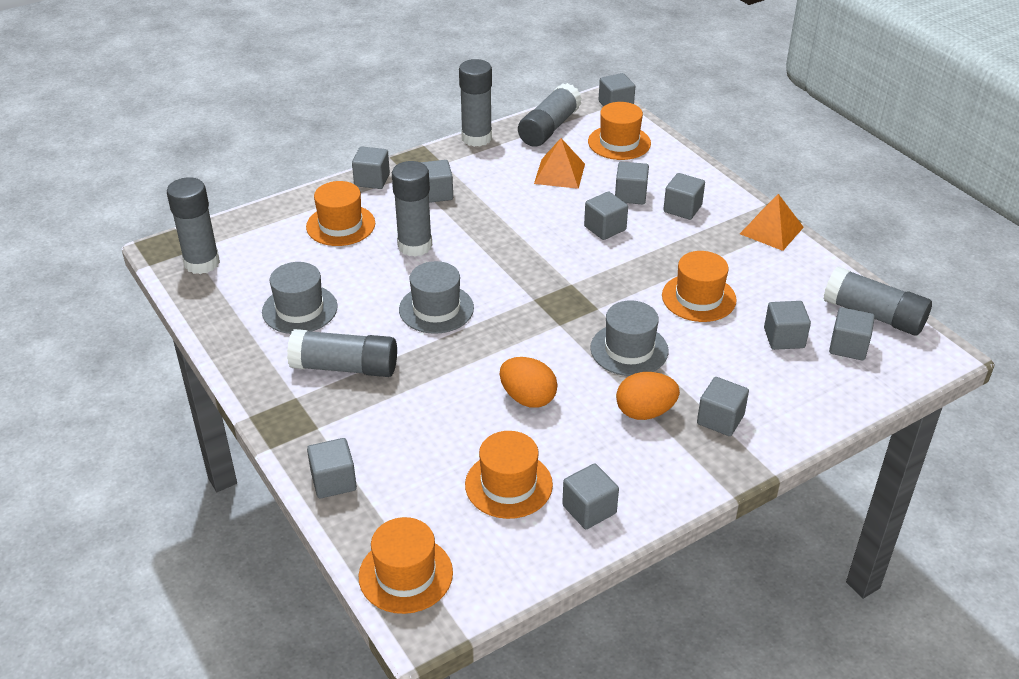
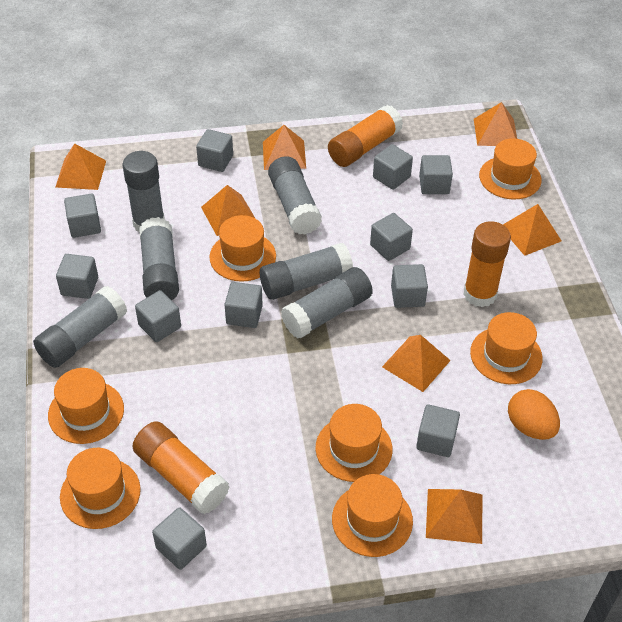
grey hat: 3 -> 0
orange egg: 2 -> 1
orange glue stick: 0 -> 3
orange hat: 5 -> 7
orange pyramid: 2 -> 7

